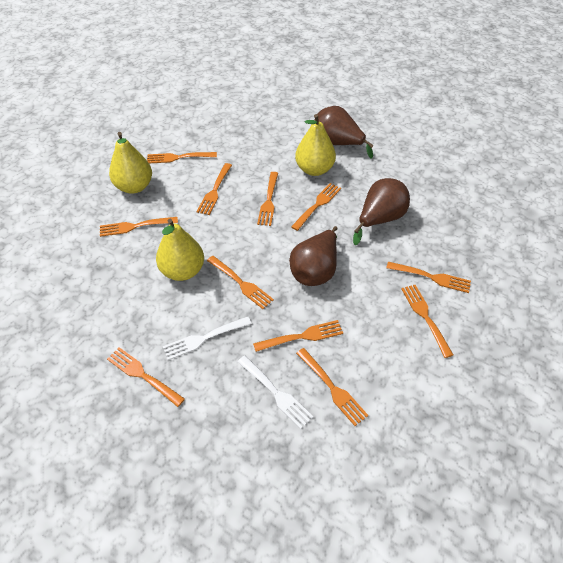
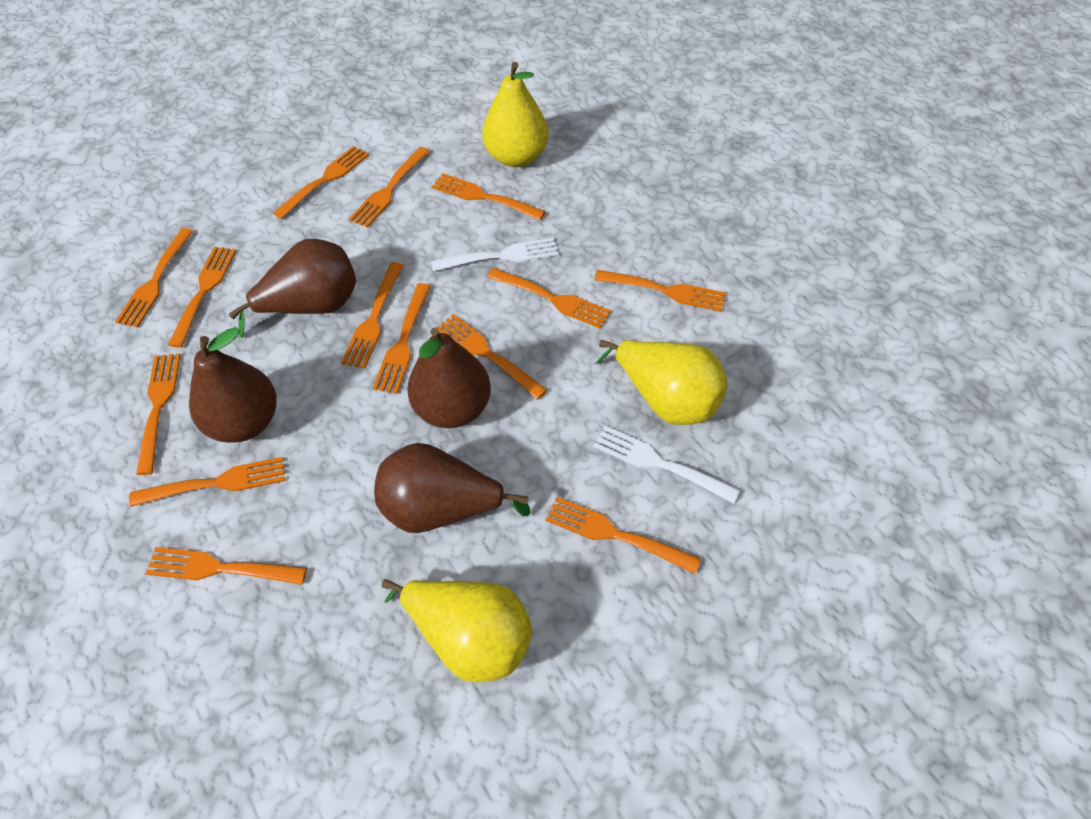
brown pear: 3 -> 4
orange fork: 11 -> 14

